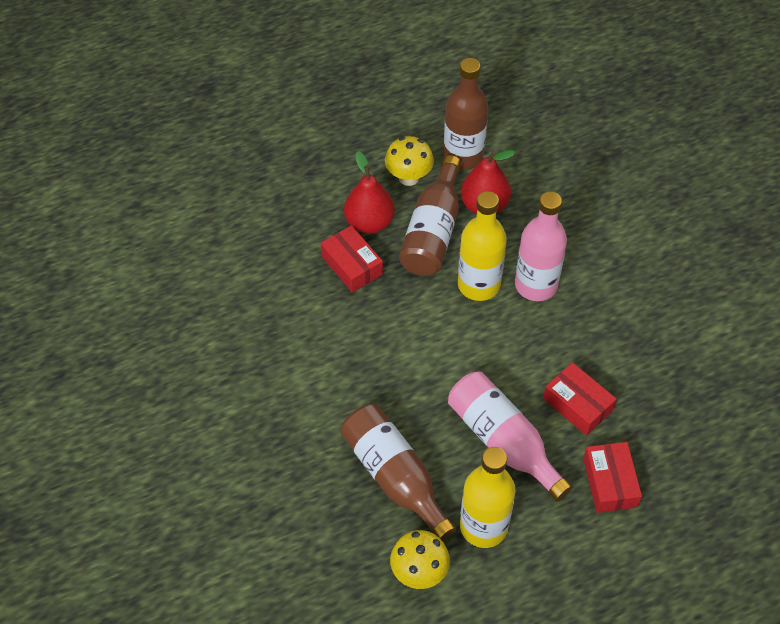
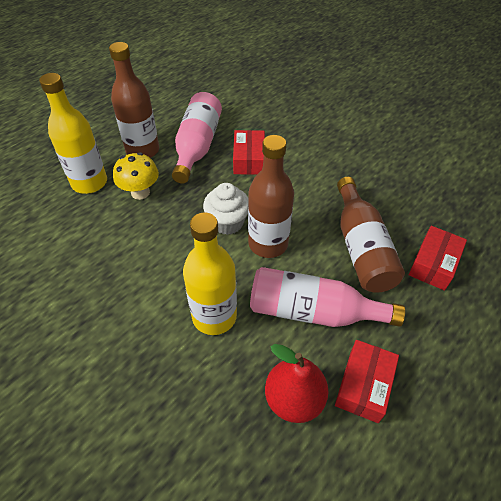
red pear: 2 -> 1
white cupcake: 0 -> 1
yellow mushroom: 2 -> 1

